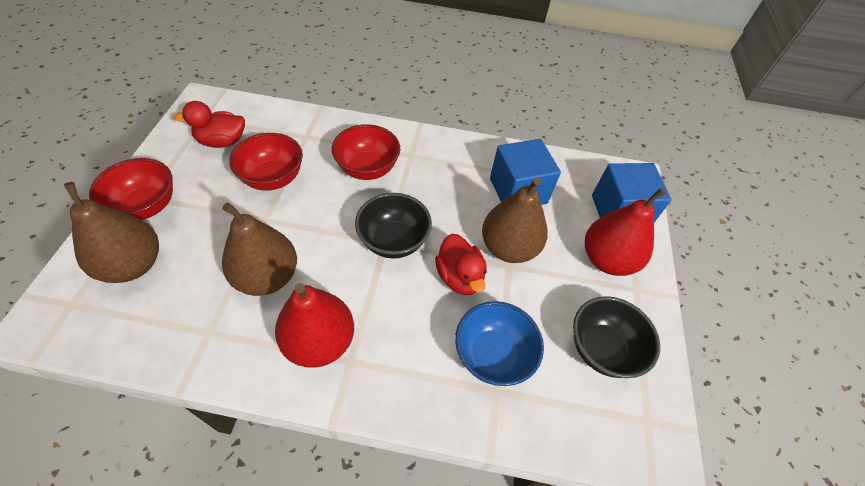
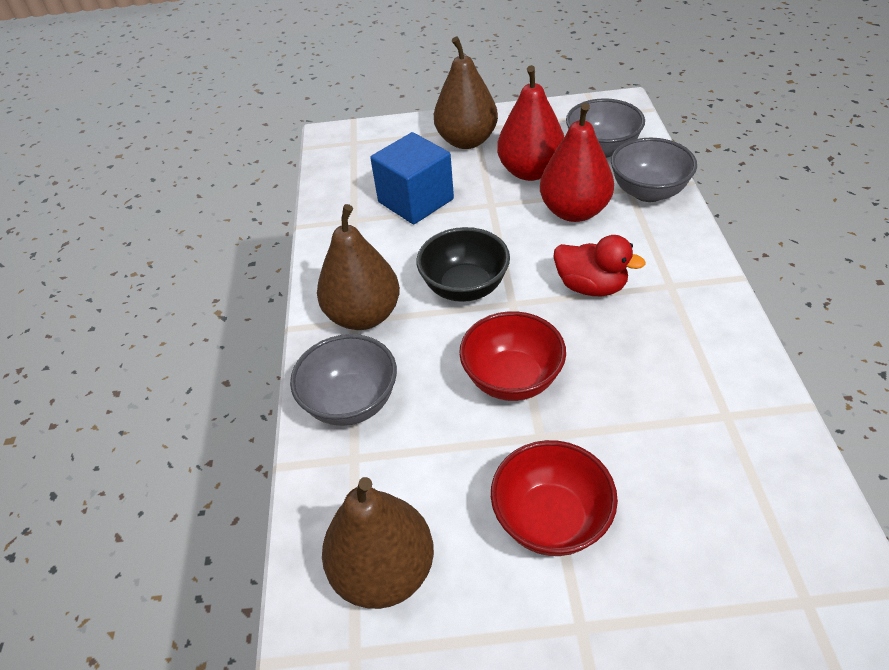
black bowl: 2 -> 1
blue bowl: 1 -> 0
blue cube: 2 -> 1
grey bowl: 0 -> 3
red bowl: 3 -> 2
red duck: 2 -> 1

